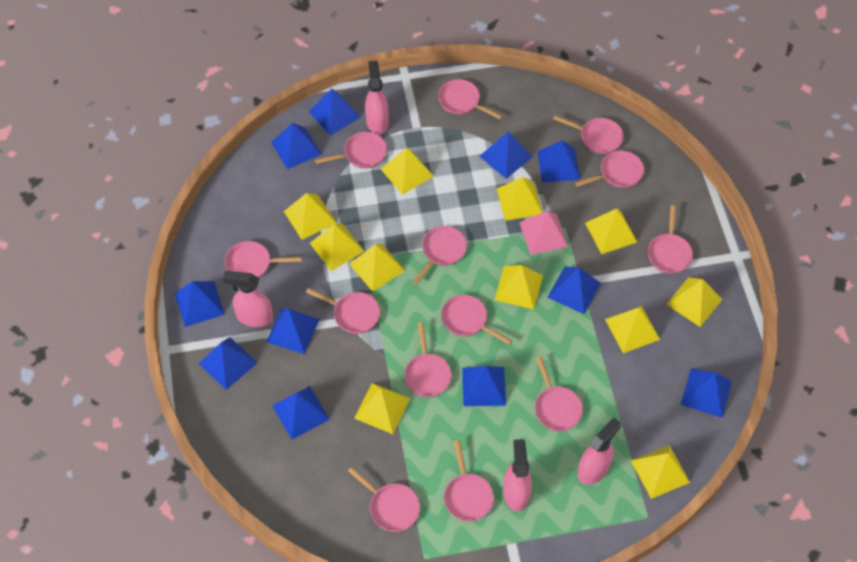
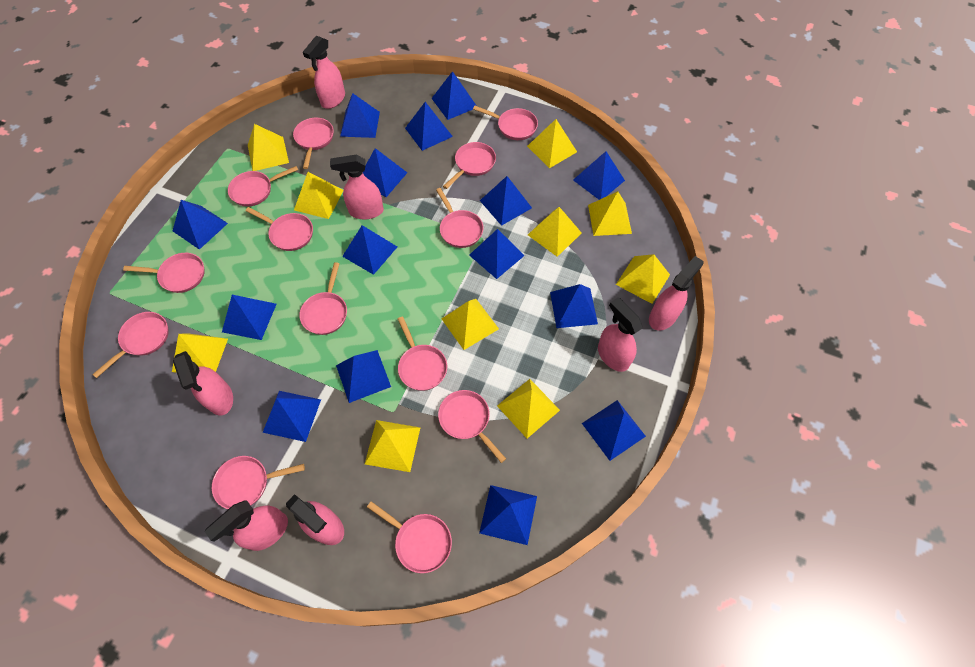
blue pyramid: 11 -> 15
pink pyramid: 1 -> 0
pink spray bottle: 4 -> 7
yellow pyramid: 11 -> 10

